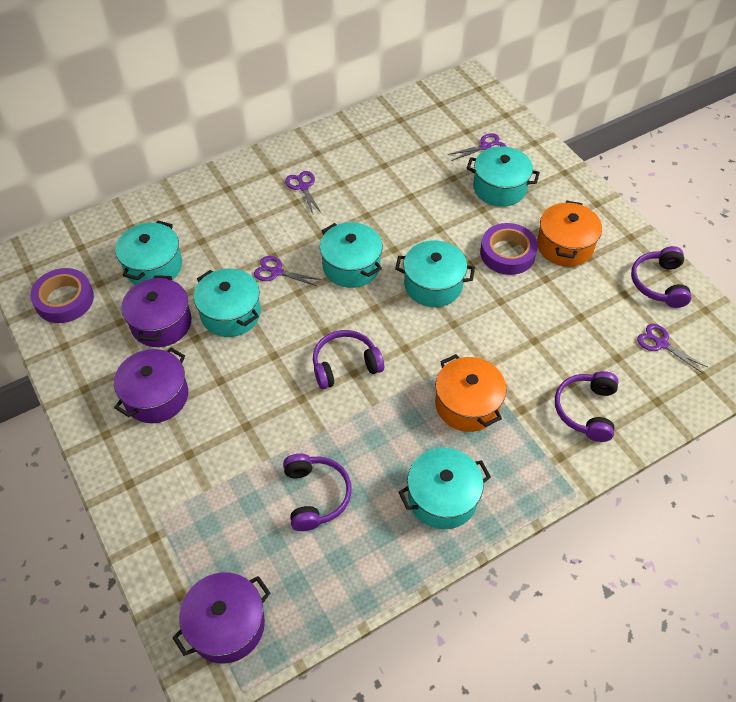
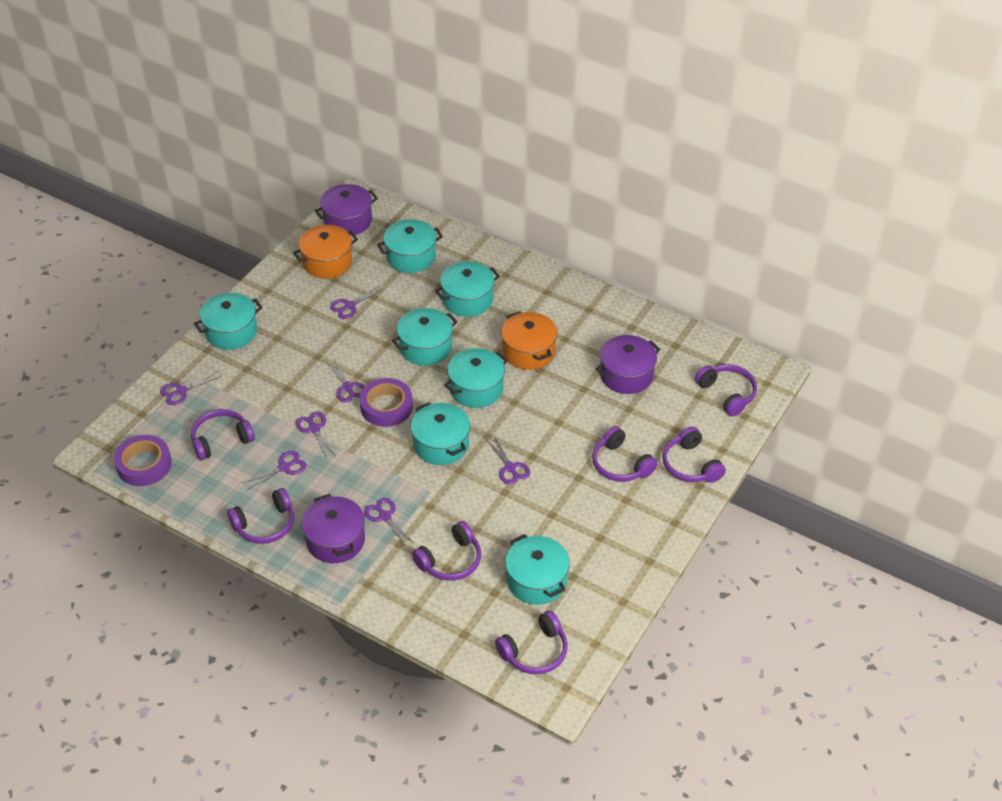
purple headphones: 4 -> 7
purple scissors: 4 -> 7
turquoise pot: 6 -> 7

